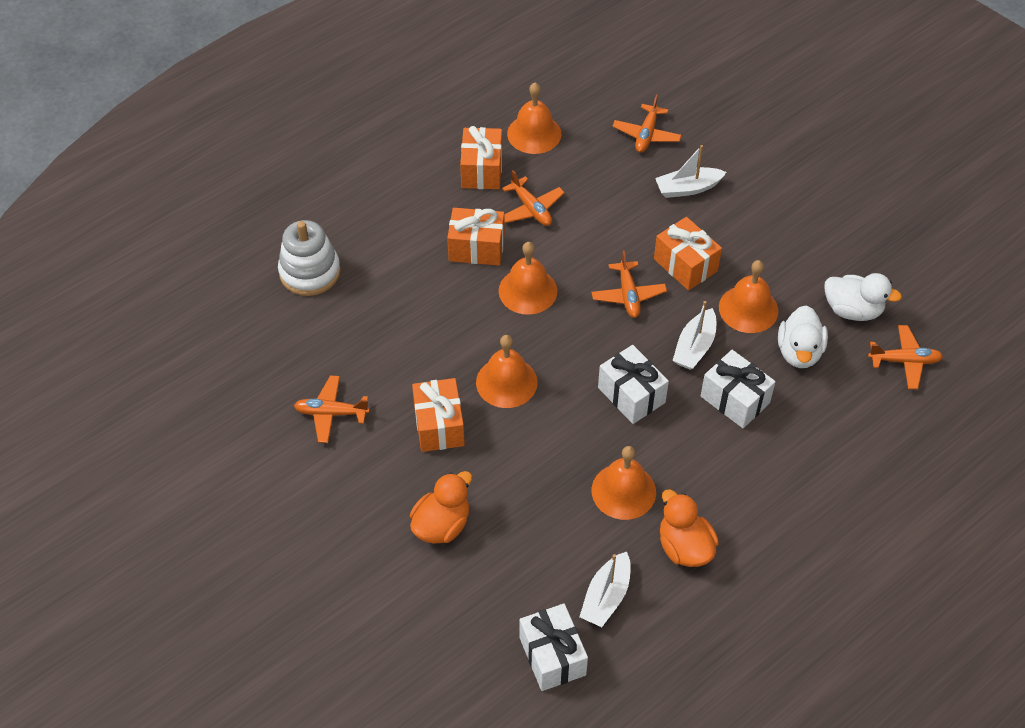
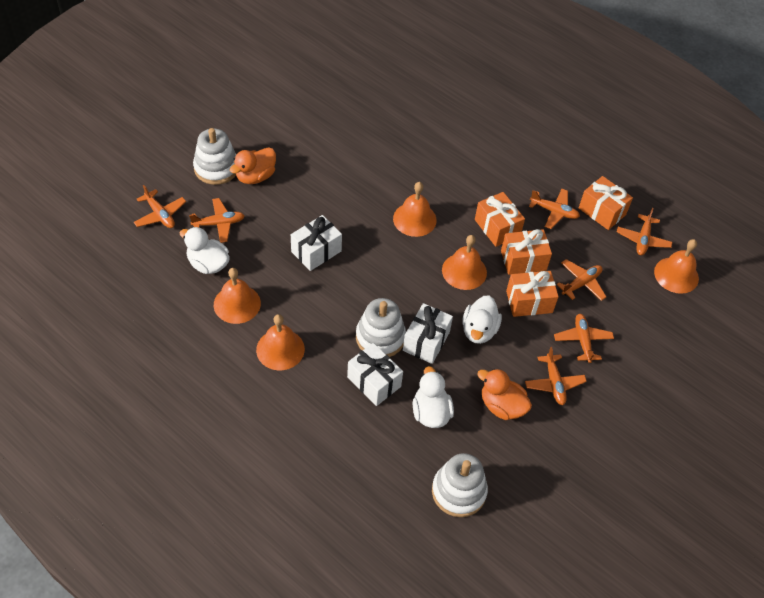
orange plane: 5 -> 7
white boat: 3 -> 0
white duck: 2 -> 3
white stacking toy: 1 -> 3

